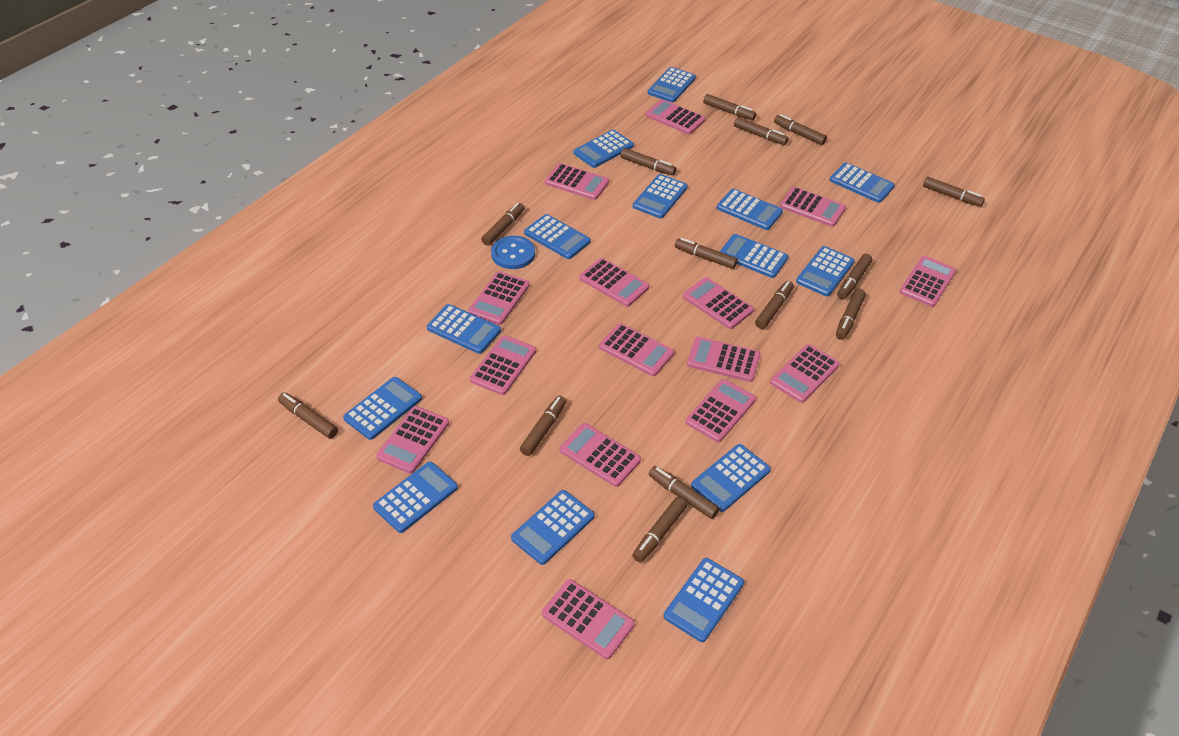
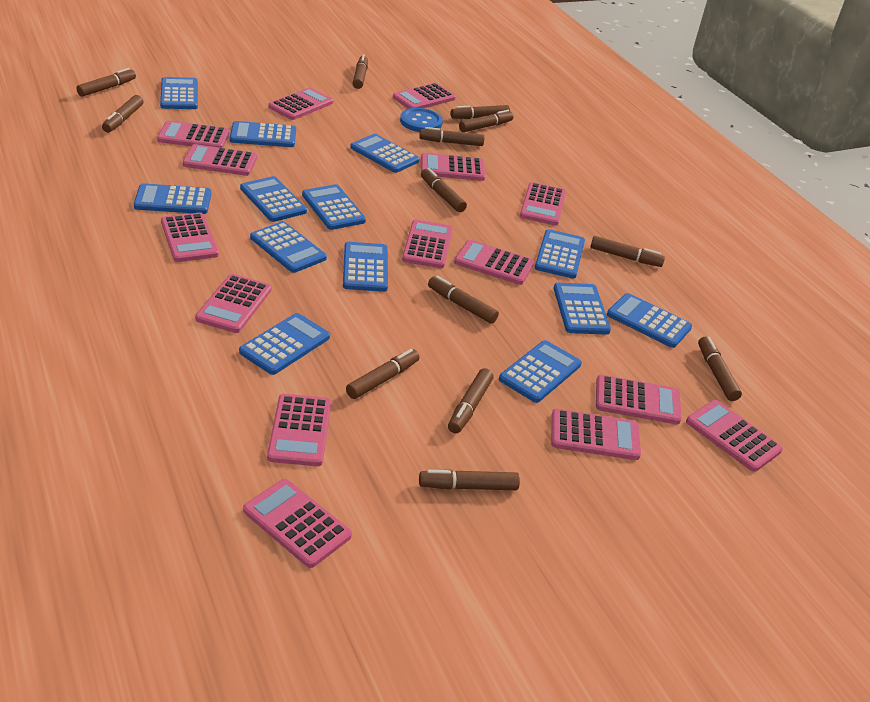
blue calculator: 14 -> 13
brown marker: 14 -> 13

